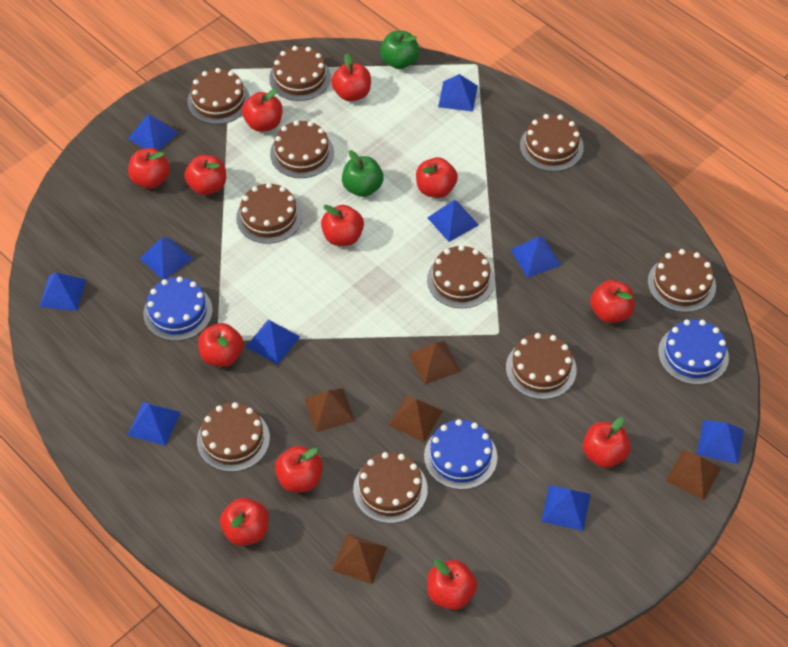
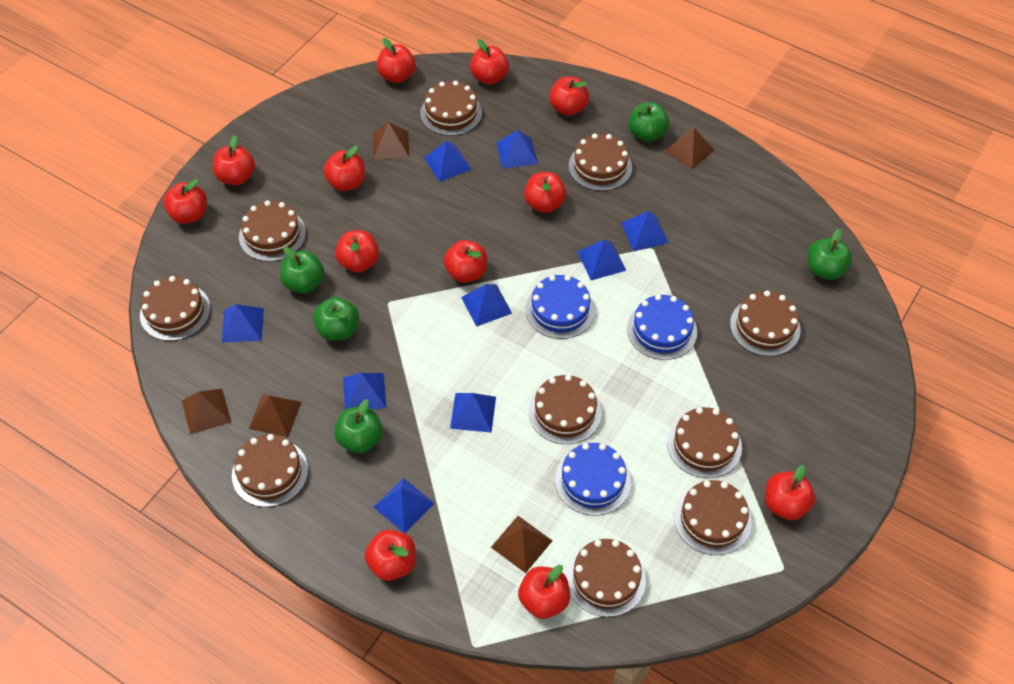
blue pyramid: 10 -> 9
green apple: 2 -> 5

